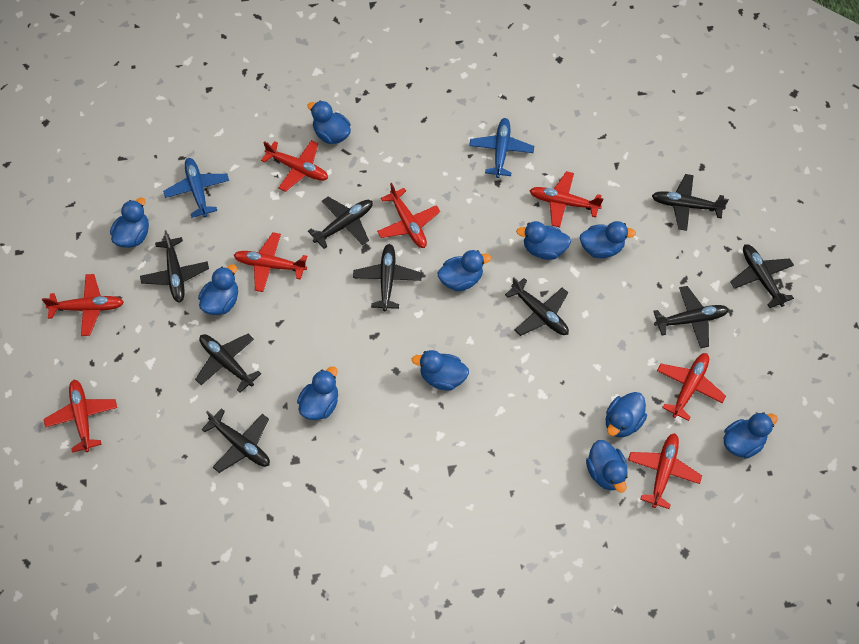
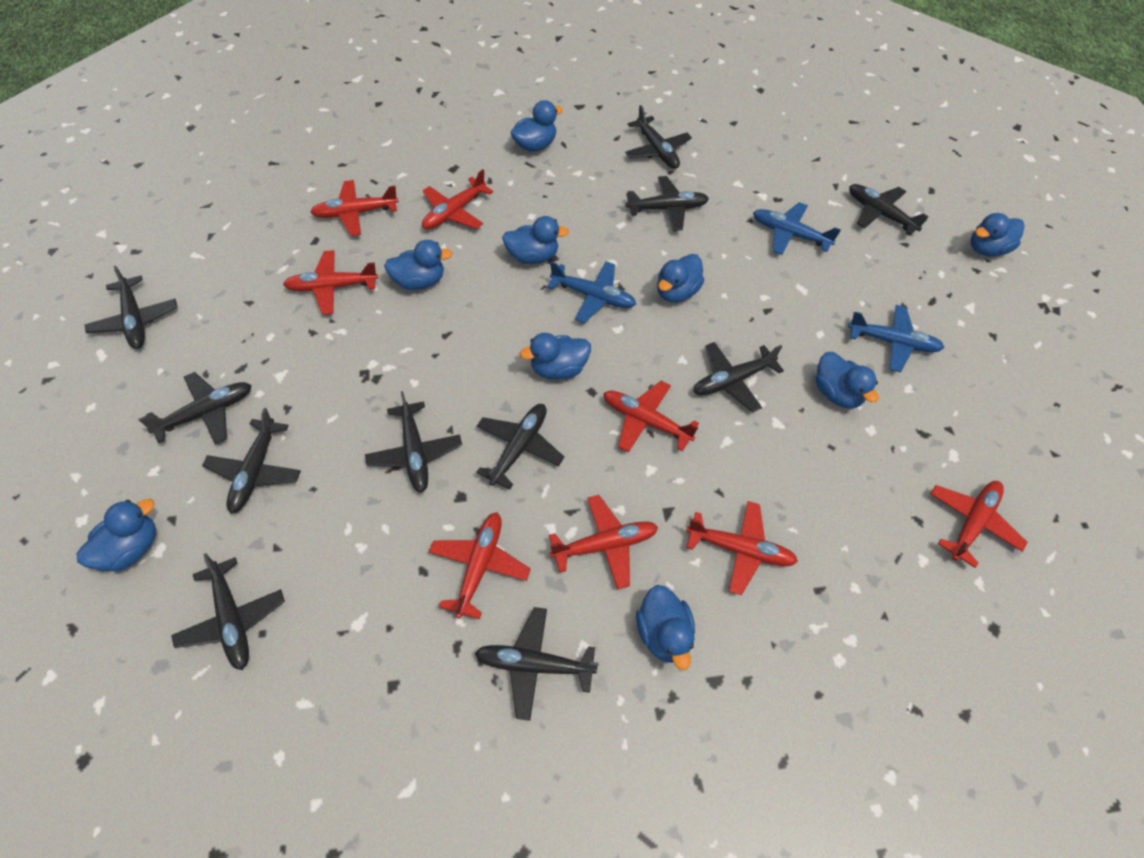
black plane: 9 -> 11
blue duck: 11 -> 9
blue plane: 2 -> 3

